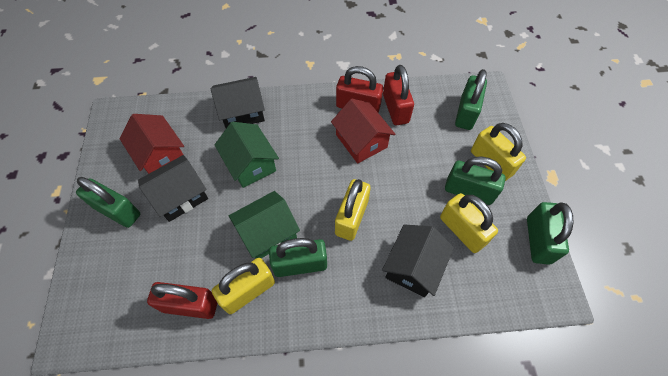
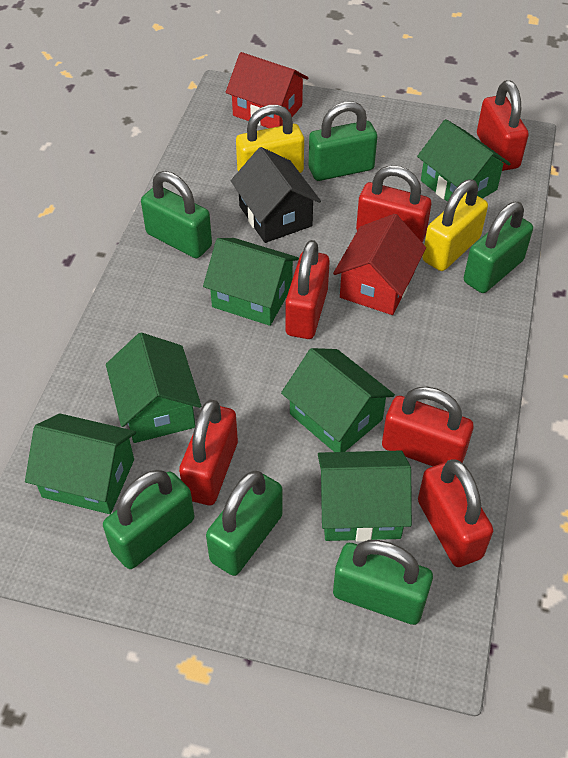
black house: 3 -> 1
green house: 2 -> 6
green padlock: 5 -> 6
red padlock: 3 -> 6
yellow padlock: 4 -> 2

